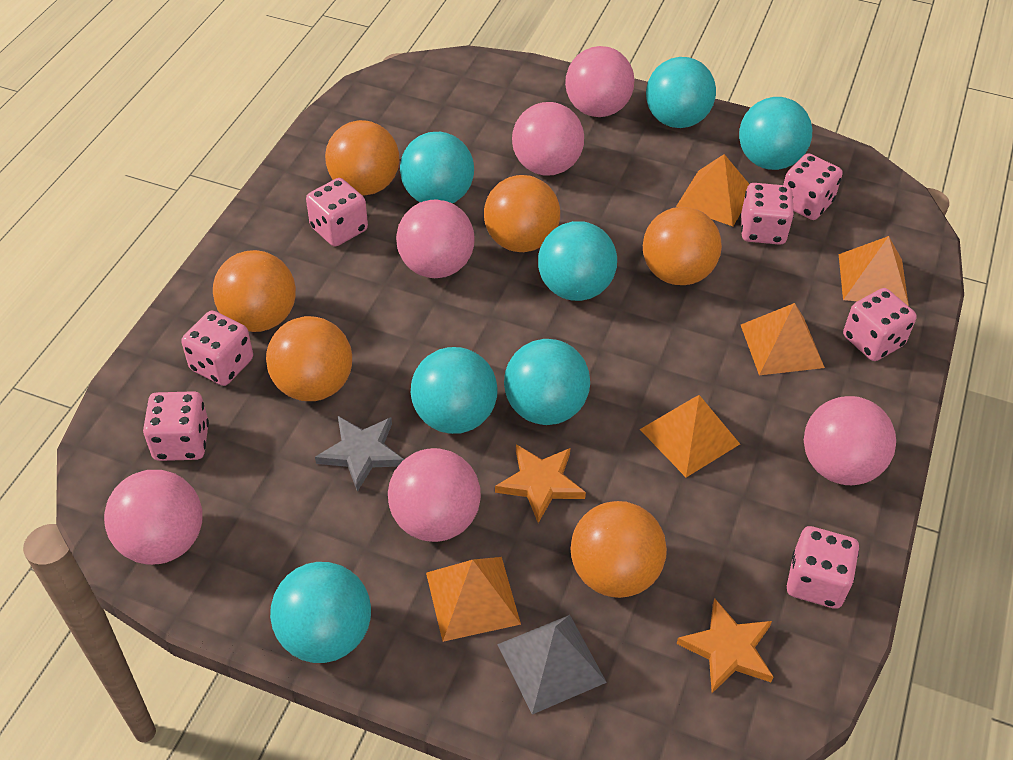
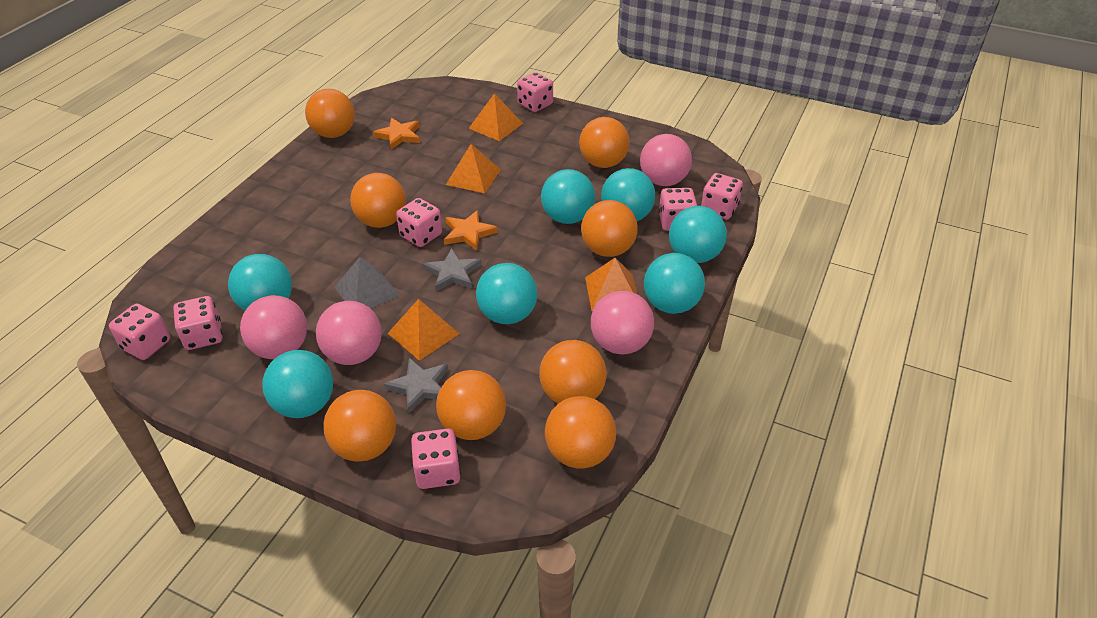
grey star: 1 -> 2
orange ball: 6 -> 8
orange pyramid: 5 -> 4
pink ball: 6 -> 4

